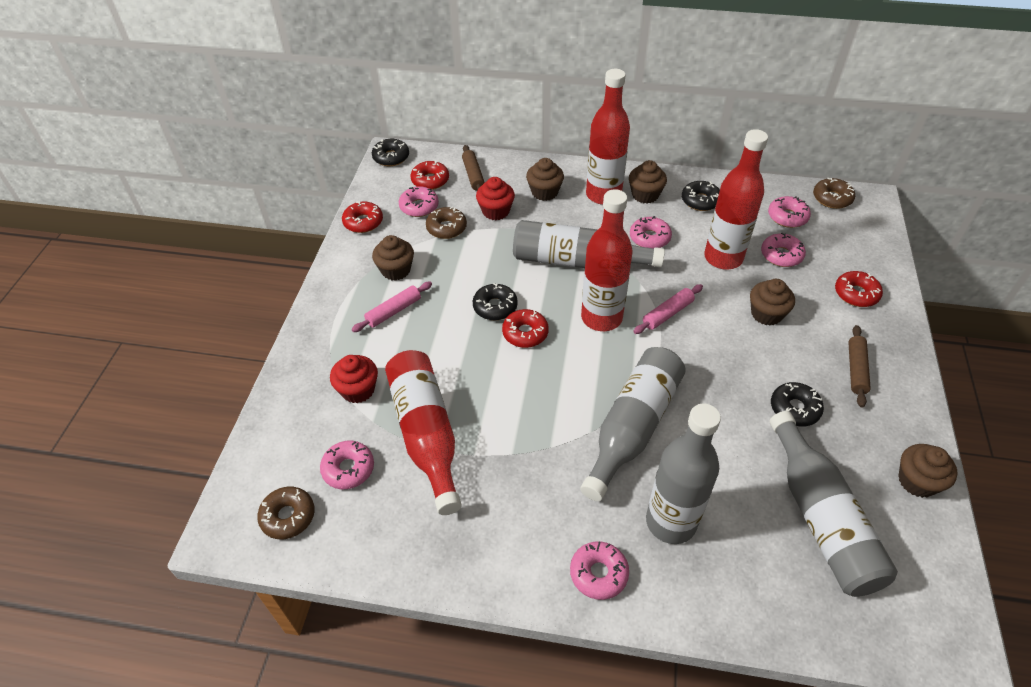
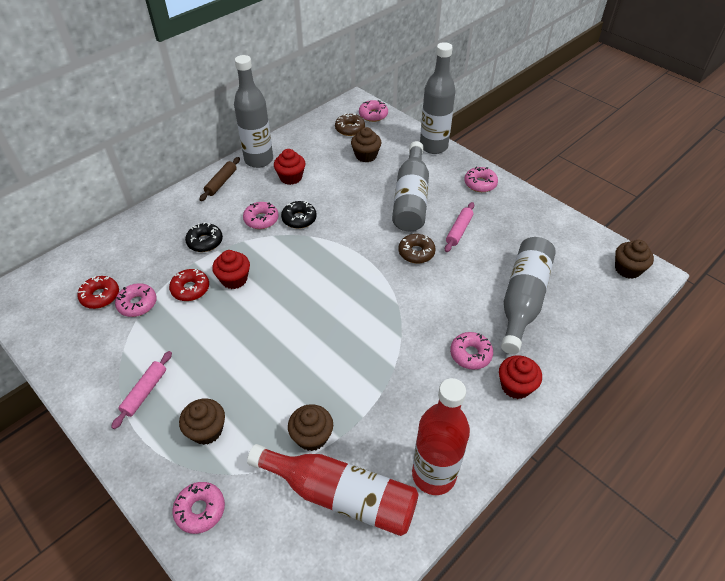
black donut: 4 -> 2
brown cupcake: 5 -> 4
brown donut: 3 -> 2
brown rolling pin: 2 -> 1
red bottle: 4 -> 2
red cupcake: 2 -> 3
red donut: 4 -> 2

